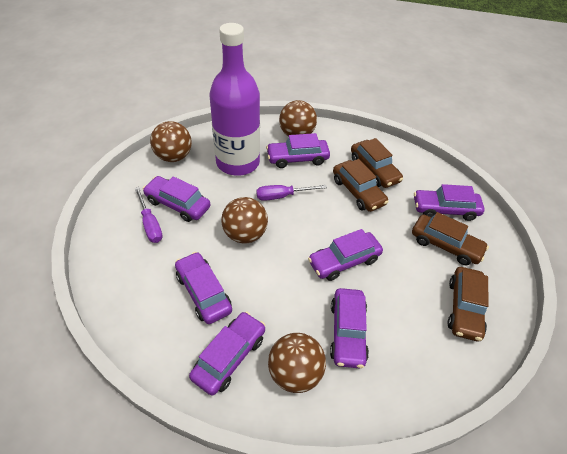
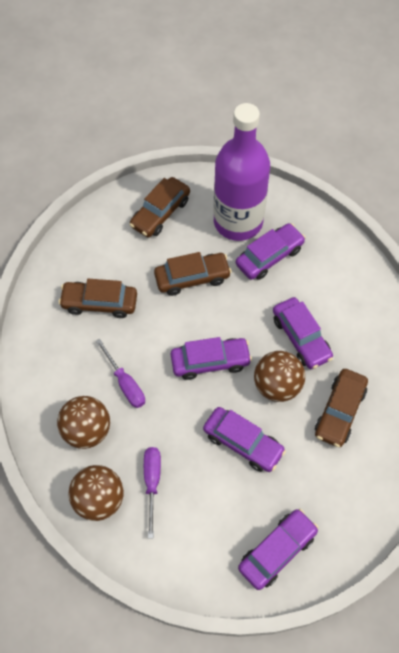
brown ball: 4 -> 3
purple car: 7 -> 5

